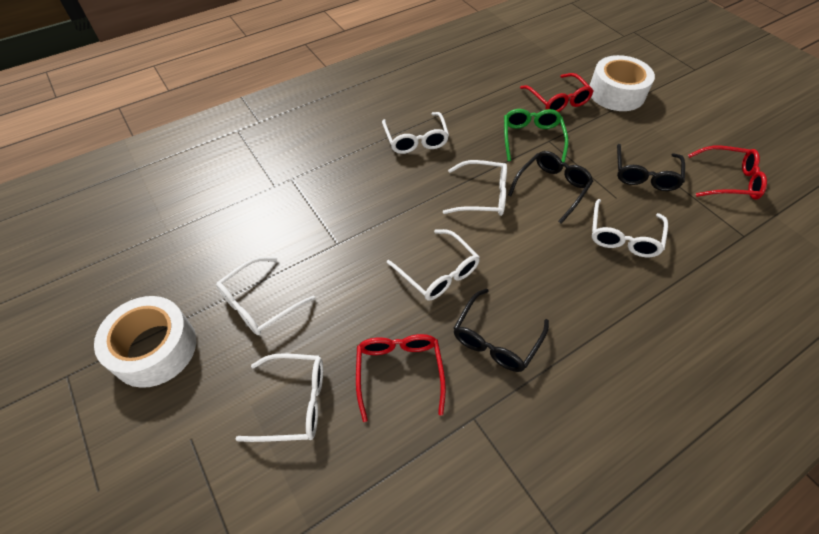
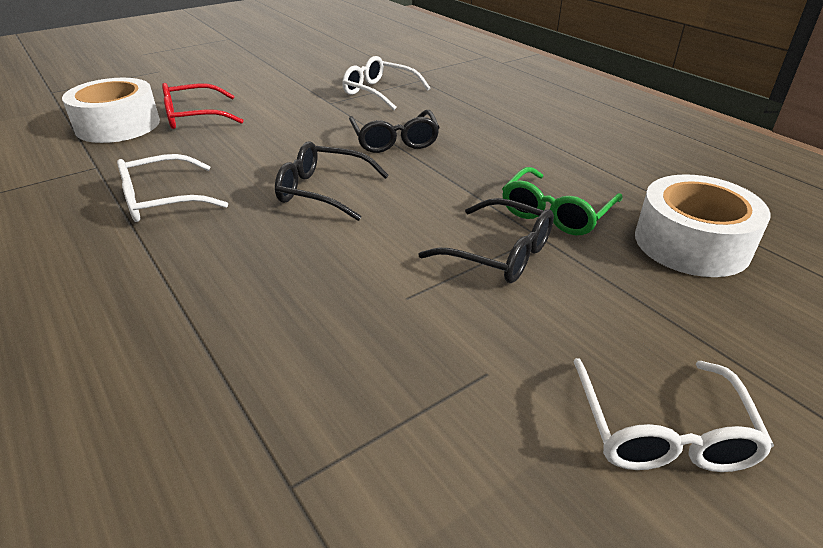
red glasses: 3 -> 1
white glasses: 6 -> 3

